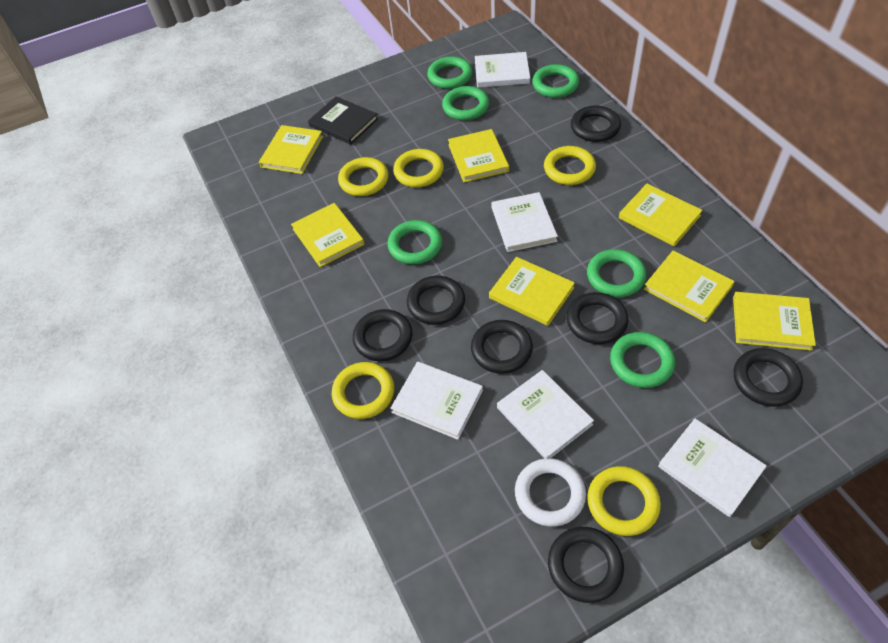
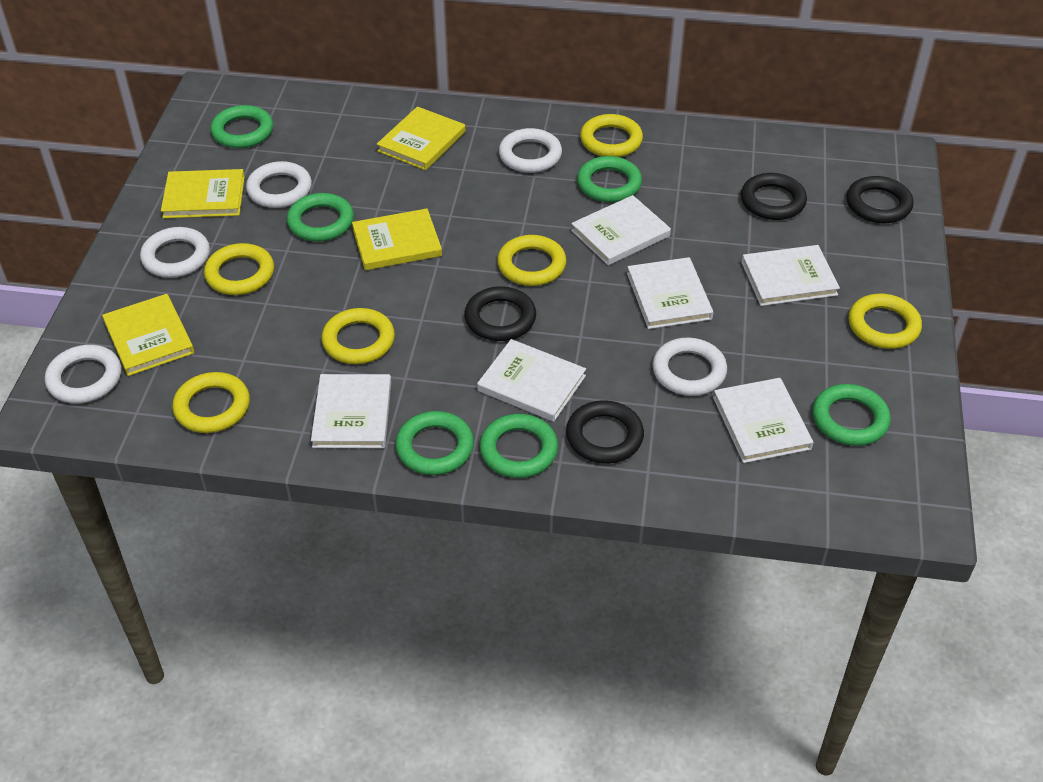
black book: 1 -> 0
black ring: 7 -> 4
white book: 5 -> 6
white ring: 1 -> 5
yellow book: 7 -> 4
yellow ring: 5 -> 6

